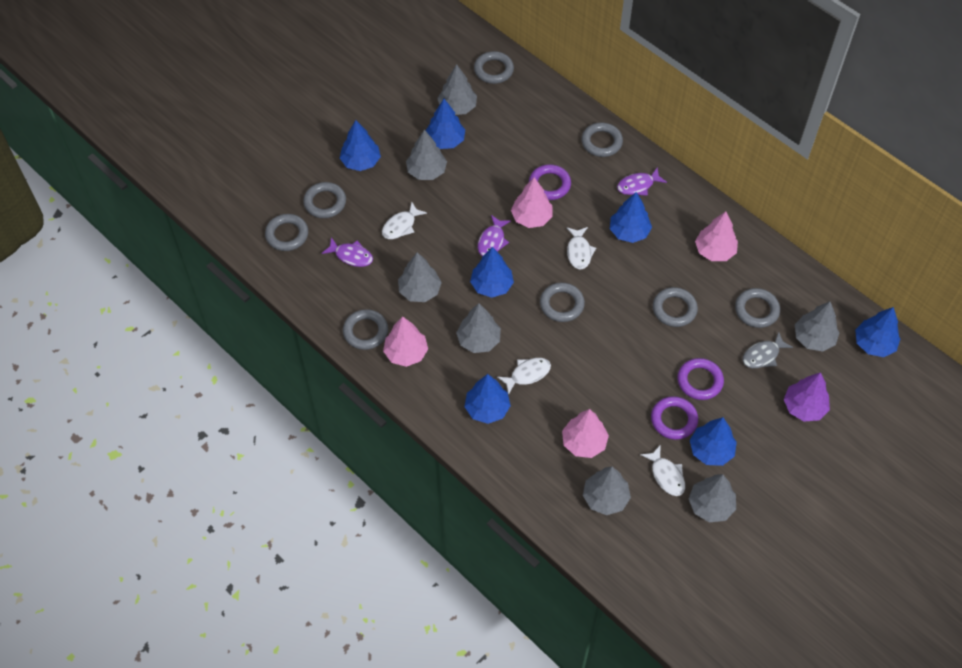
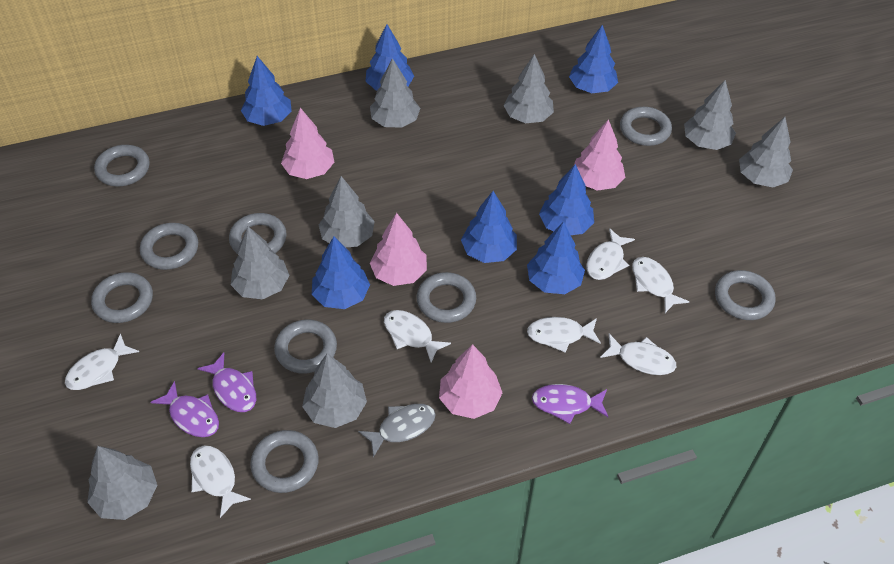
grey ring: 8 -> 9
grey tree: 7 -> 8
purple ring: 3 -> 0
purple tree: 1 -> 0
white fish: 4 -> 7

